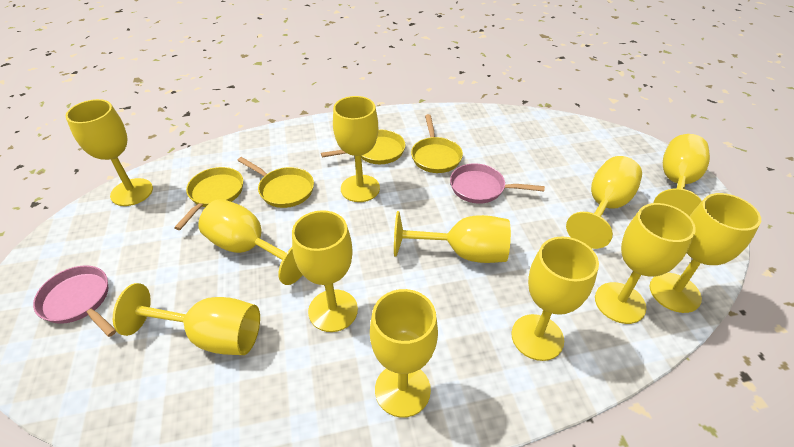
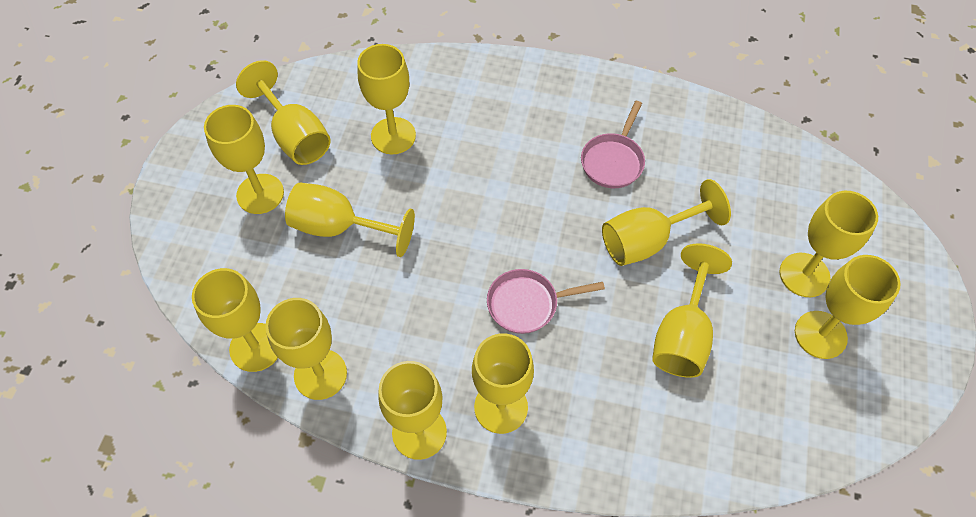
yellow pan: 4 -> 0

